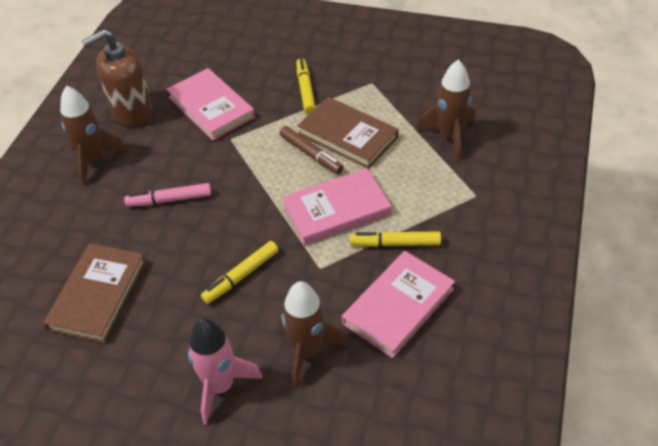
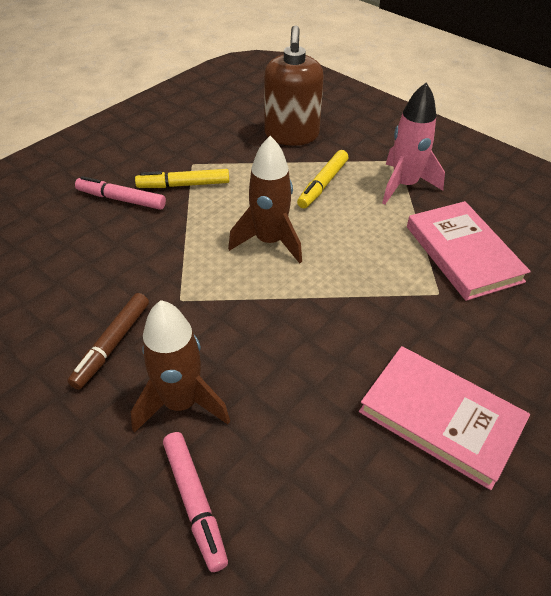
brown book: 2 -> 0
brown rocket: 3 -> 2
pink book: 3 -> 2
pink marker: 1 -> 2
yellow marker: 3 -> 2

